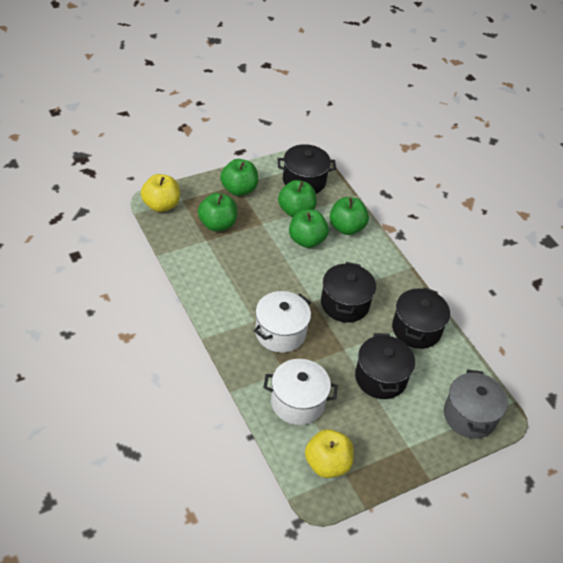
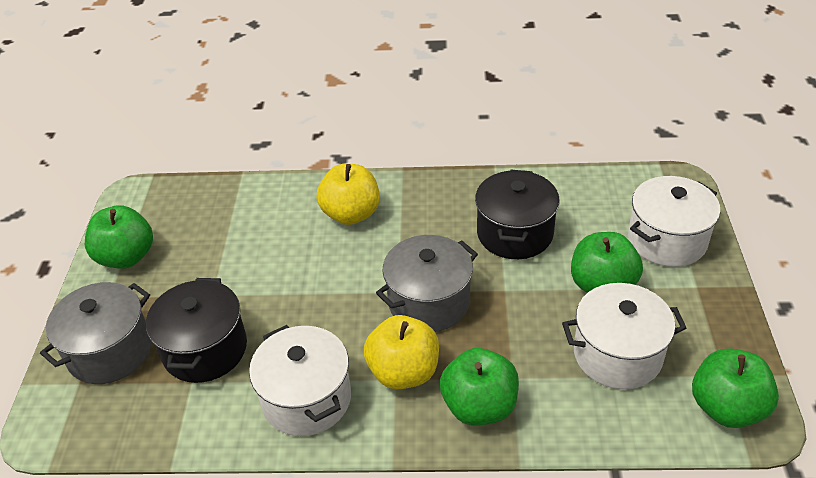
black pot: 4 -> 2
green apple: 5 -> 4
grey pot: 1 -> 2
white pot: 2 -> 3

